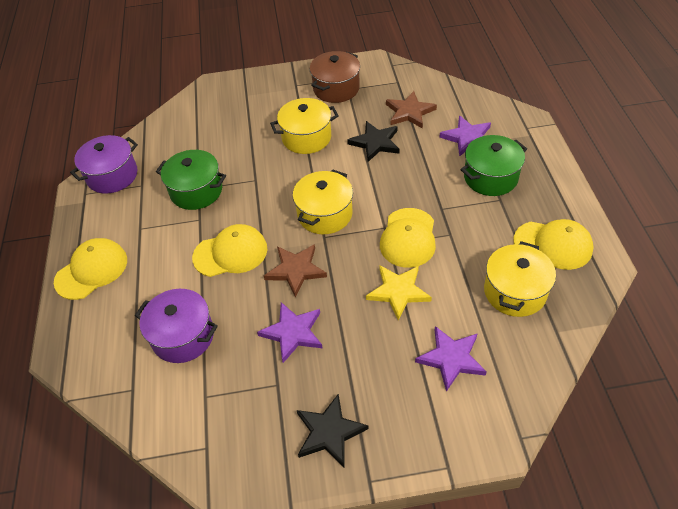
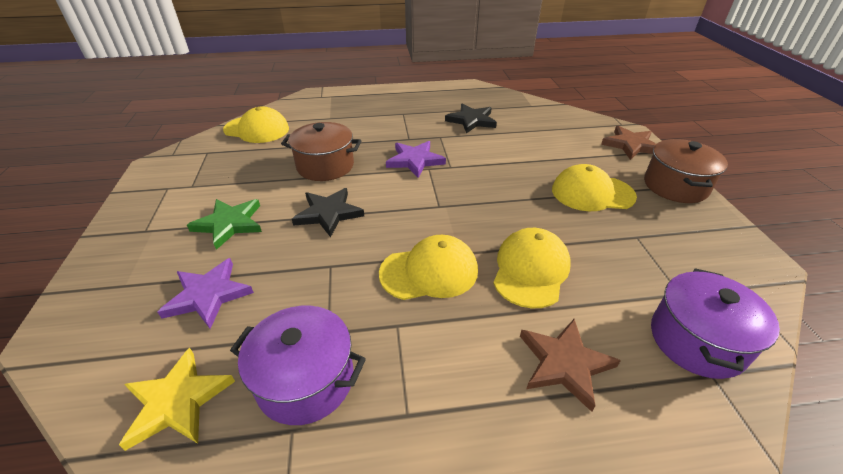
brown pot: 1 -> 2
green pot: 2 -> 0
green star: 0 -> 1
purple star: 3 -> 2
yellow pot: 3 -> 0

